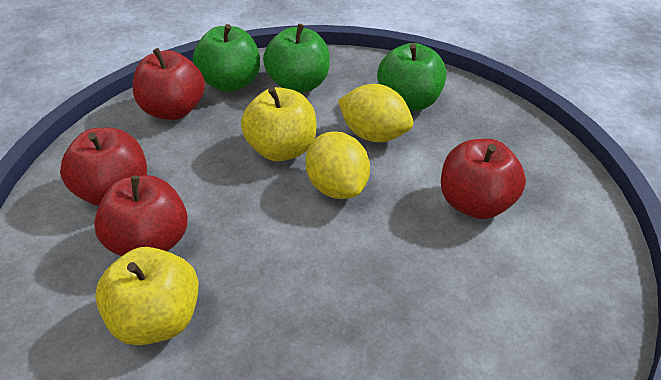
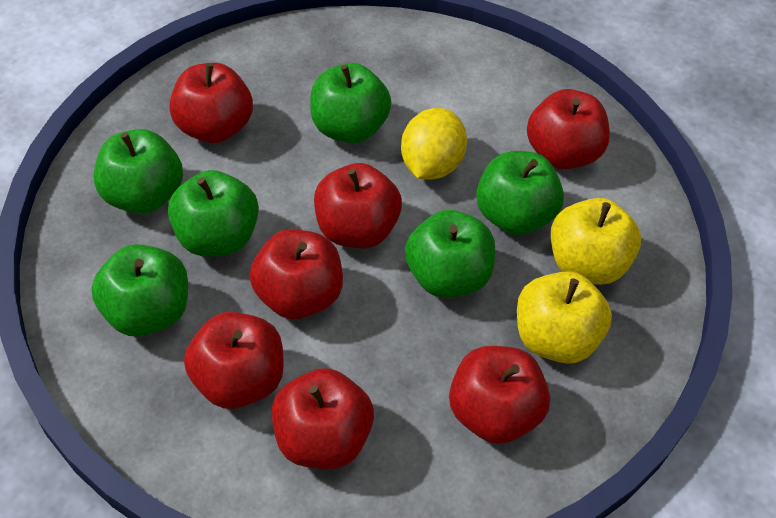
green apple: 3 -> 6
red apple: 4 -> 7
yellow lemon: 2 -> 1

